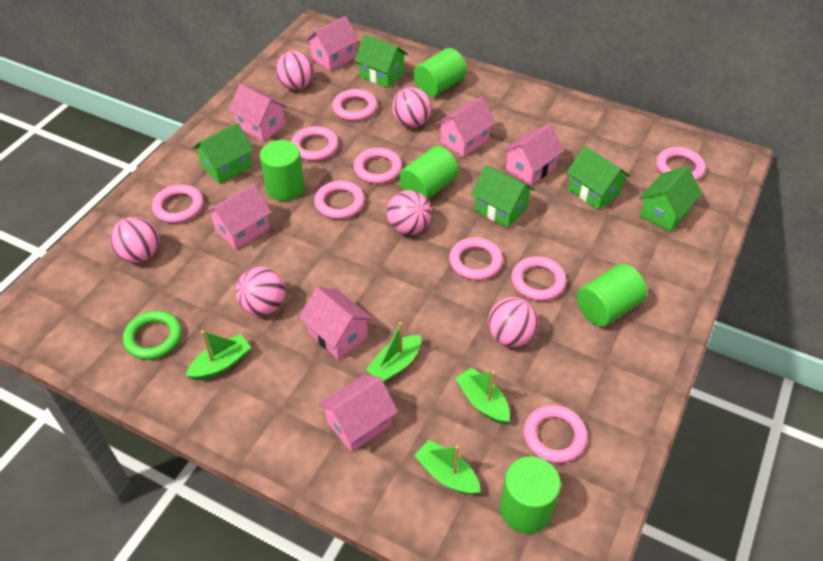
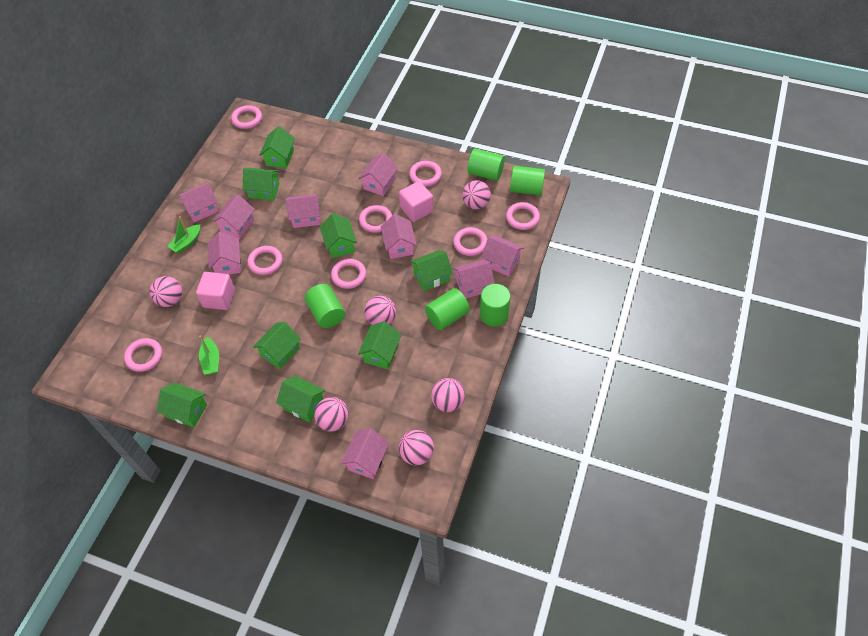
green boat: 4 -> 2
green house: 5 -> 8
green ring: 1 -> 0
pink cube: 0 -> 2
pink house: 7 -> 9
pink ring: 9 -> 8

